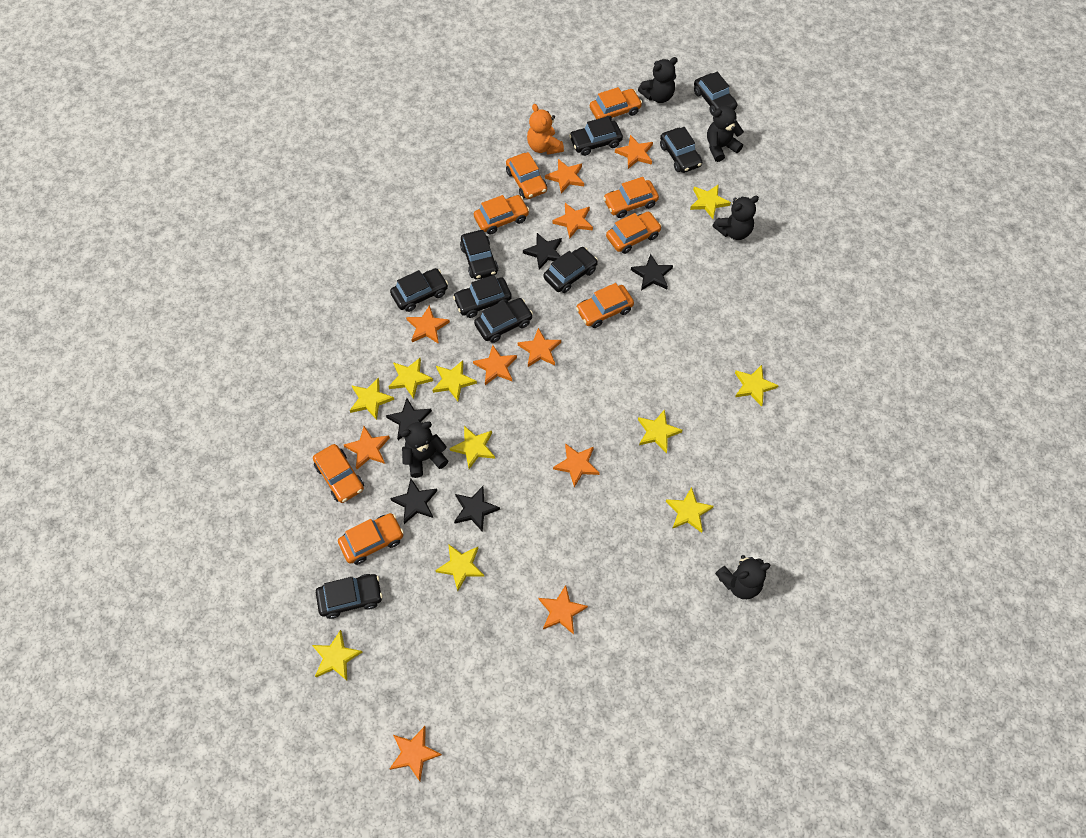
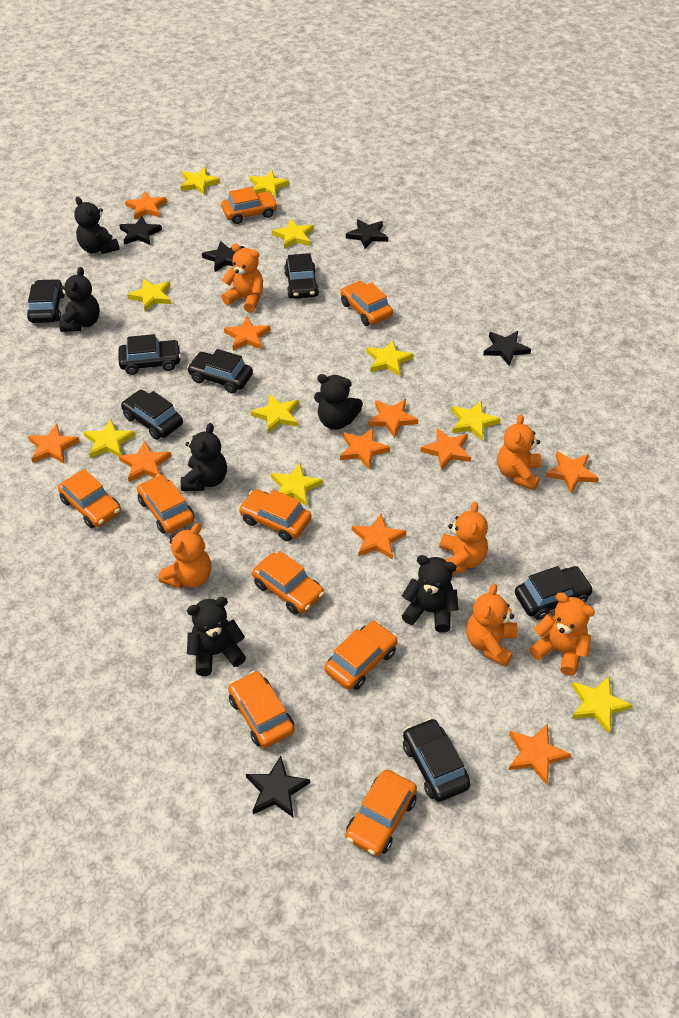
black car: 9 -> 7
black teddy bear: 5 -> 6
orange car: 8 -> 9
orange teddy bear: 1 -> 6

